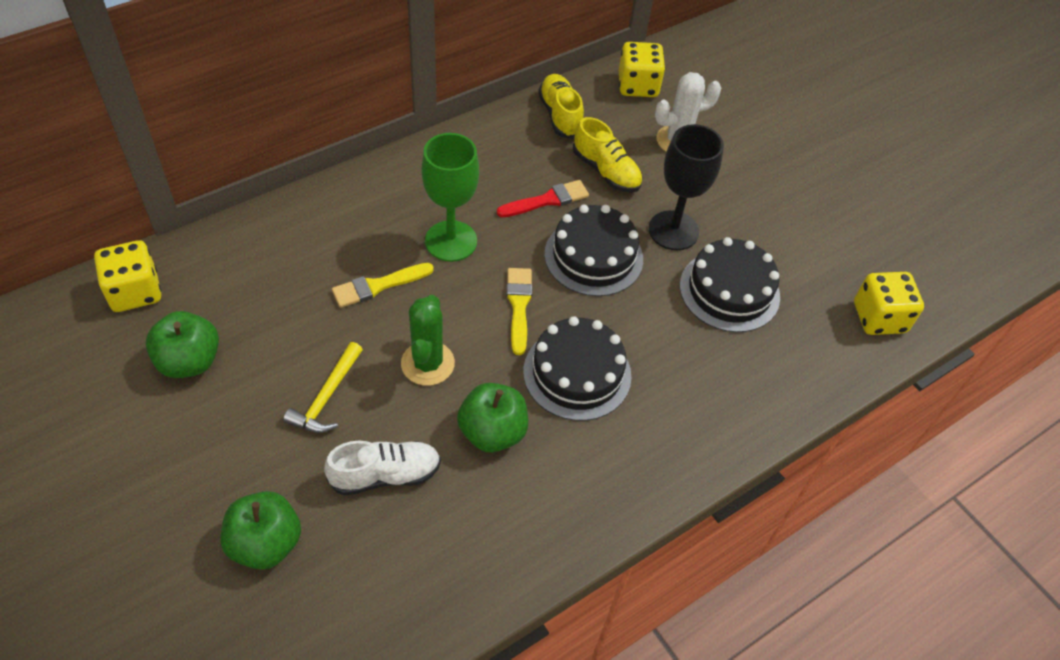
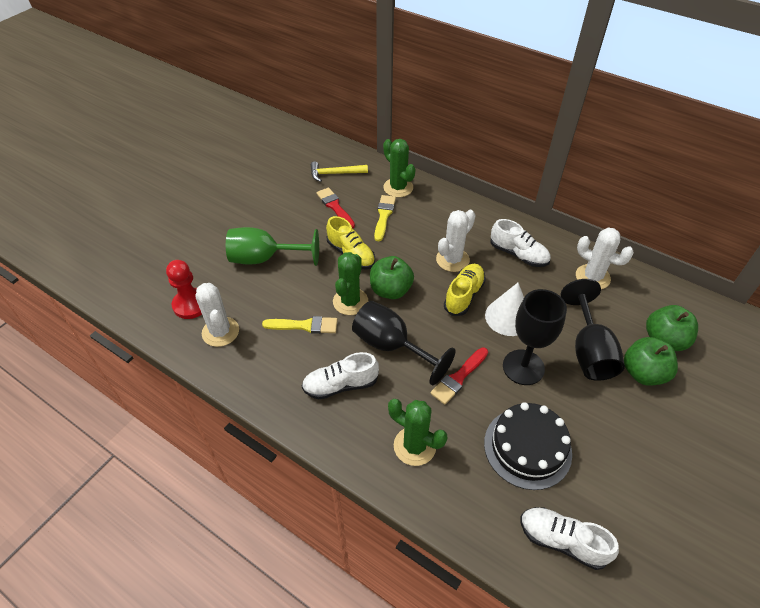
black cake: 3 -> 1
black goblet: 1 -> 3
green cactus: 1 -> 3
red brush: 1 -> 2
red pawn: 0 -> 1
white cactus: 1 -> 3
white cone: 0 -> 1
white shoe: 1 -> 3
yellow dice: 3 -> 0

